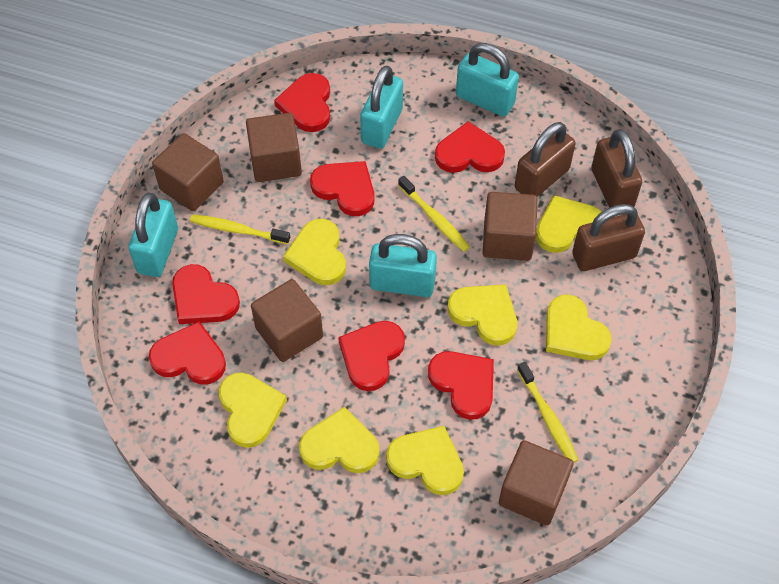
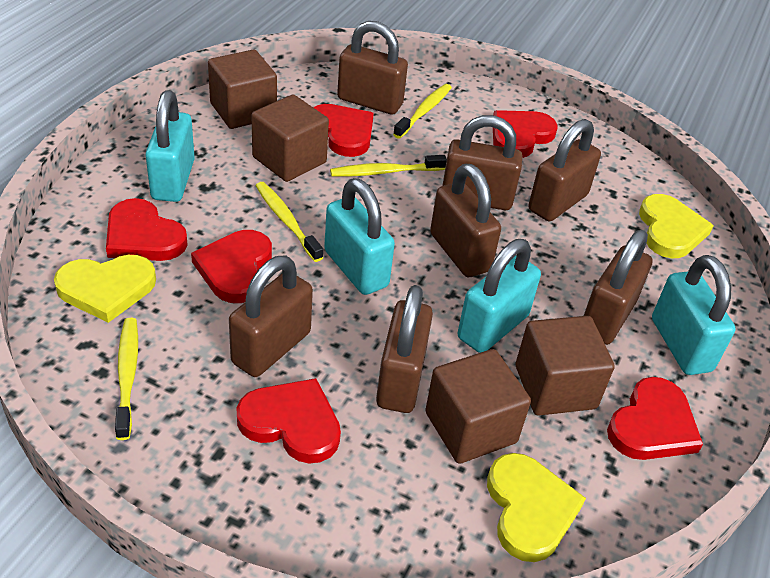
brown cube: 5 -> 4
brown padlock: 3 -> 7
red heart: 7 -> 6
yellow heart: 7 -> 3
yellow toothbrush: 3 -> 4

